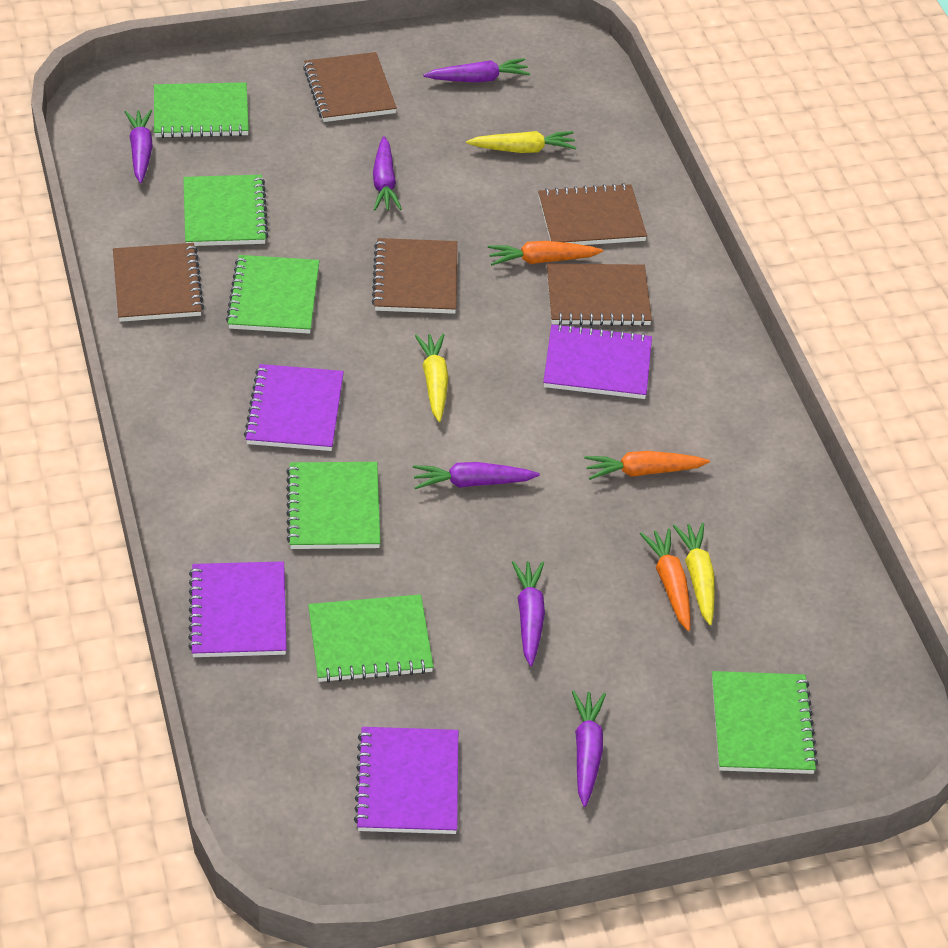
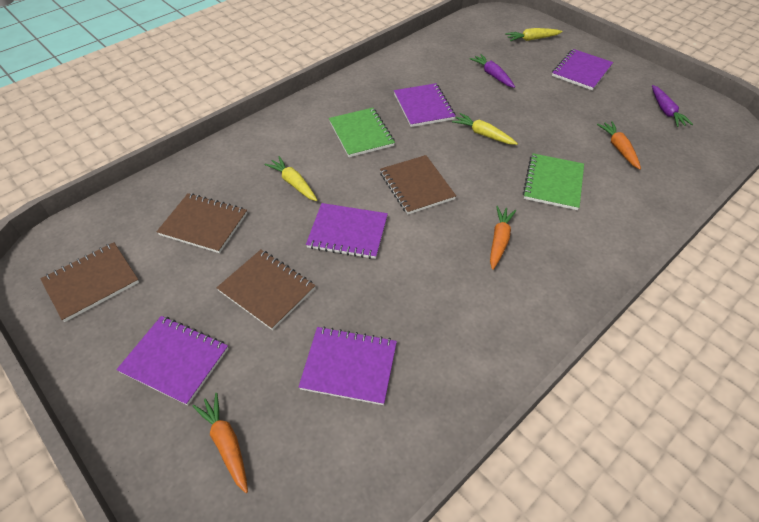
brown notebook: 5 -> 4
green notebook: 6 -> 2
purple carrot: 6 -> 2
purple notebook: 4 -> 5

